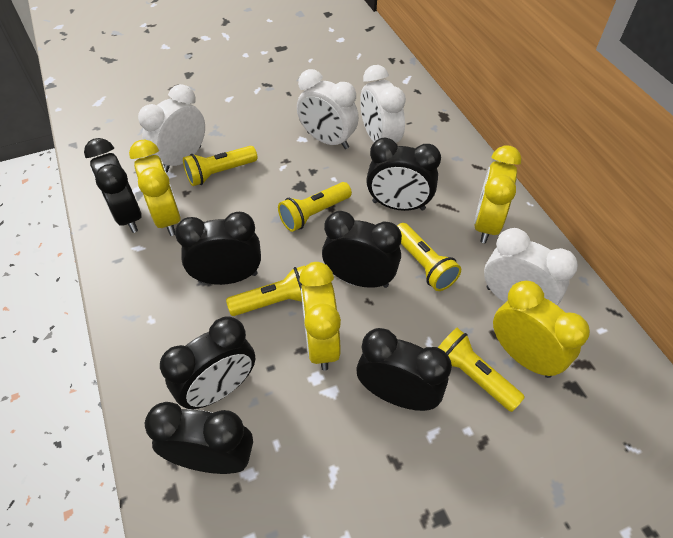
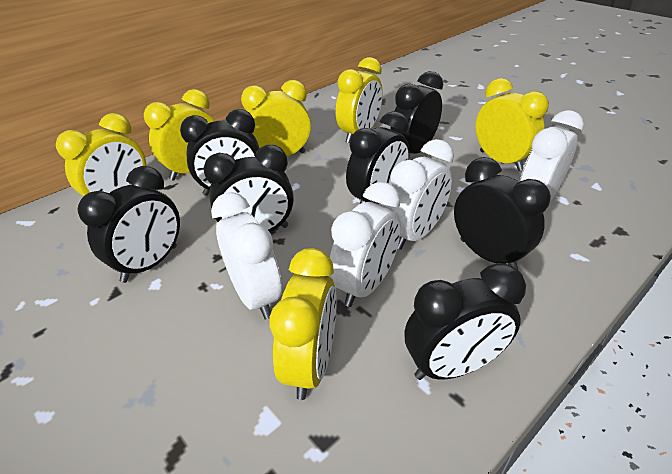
yellow clock: 4 -> 6
yellow flashlight: 5 -> 0

